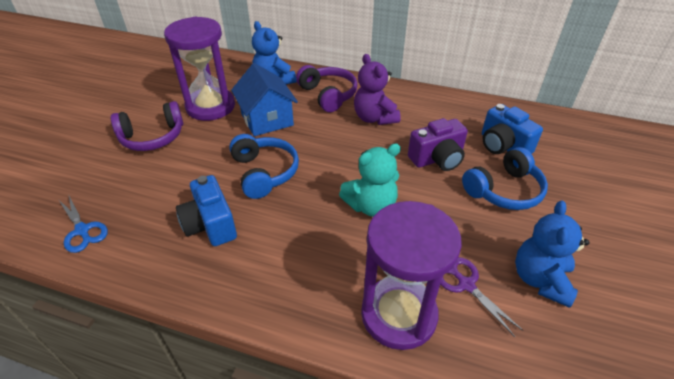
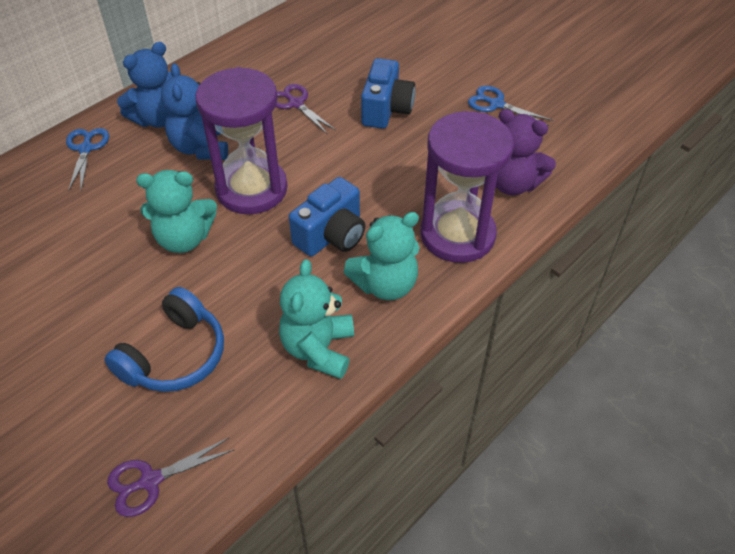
blue headphones: 2 -> 1
blue house: 1 -> 0
blue scissors: 1 -> 2
purple camera: 1 -> 0
purple headphones: 2 -> 0
purple scissors: 1 -> 2
turquoise teddy bear: 1 -> 3

